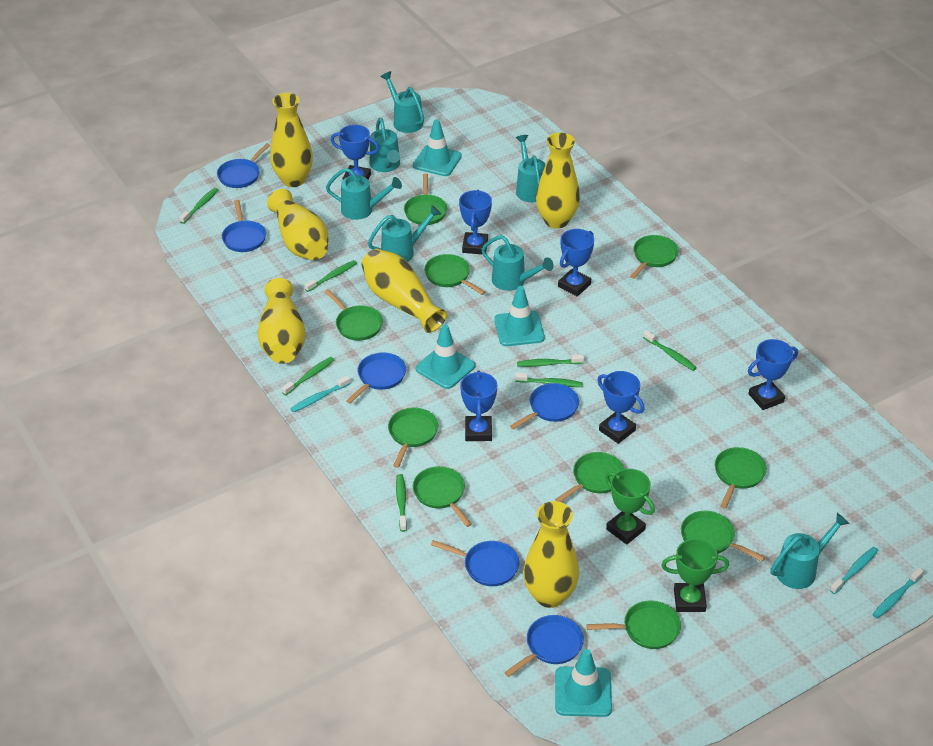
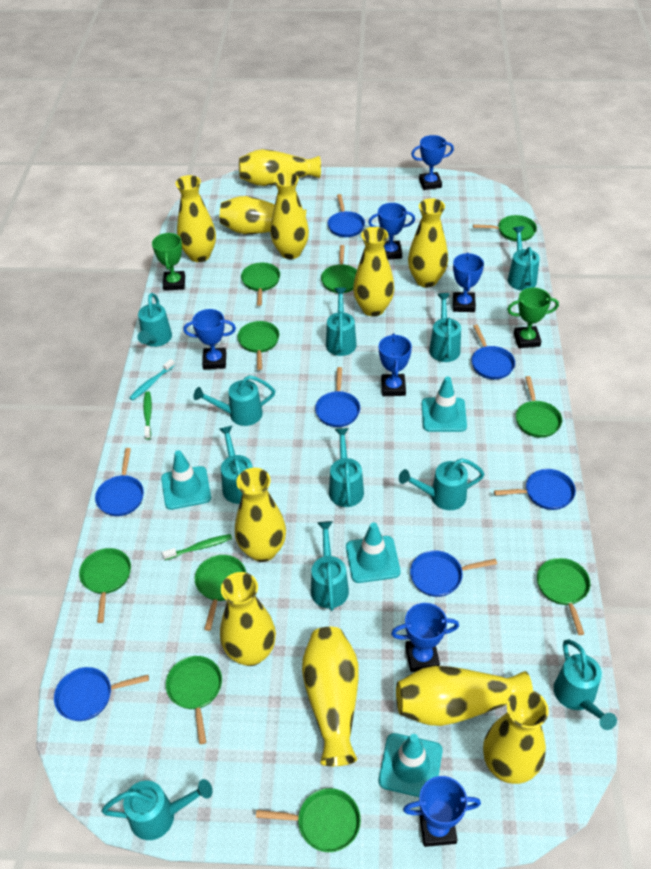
blue pan: 6 -> 7
blue trophy: 6 -> 7
green toothbrush: 7 -> 2
turquoise toothbrush: 3 -> 1
turquoise watering can: 7 -> 11
yellow vase: 6 -> 11

